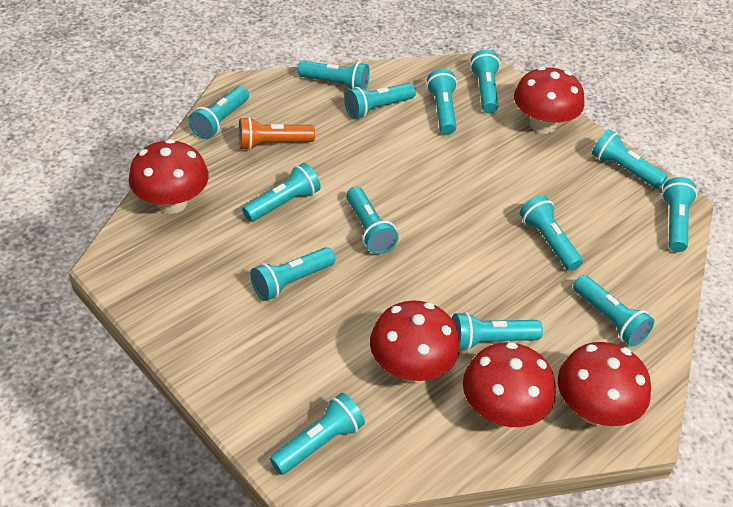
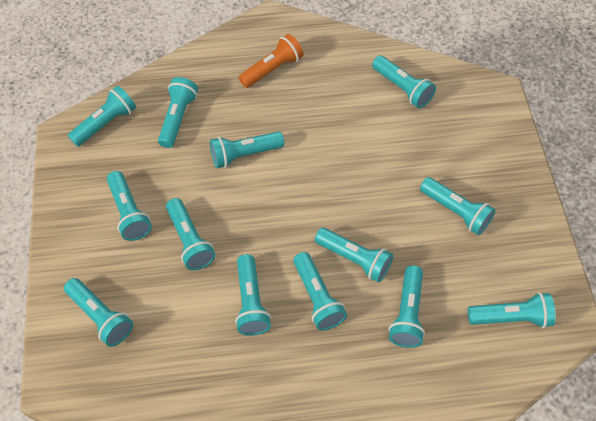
red mushroom: 5 -> 0
turquoise flashlight: 14 -> 13

